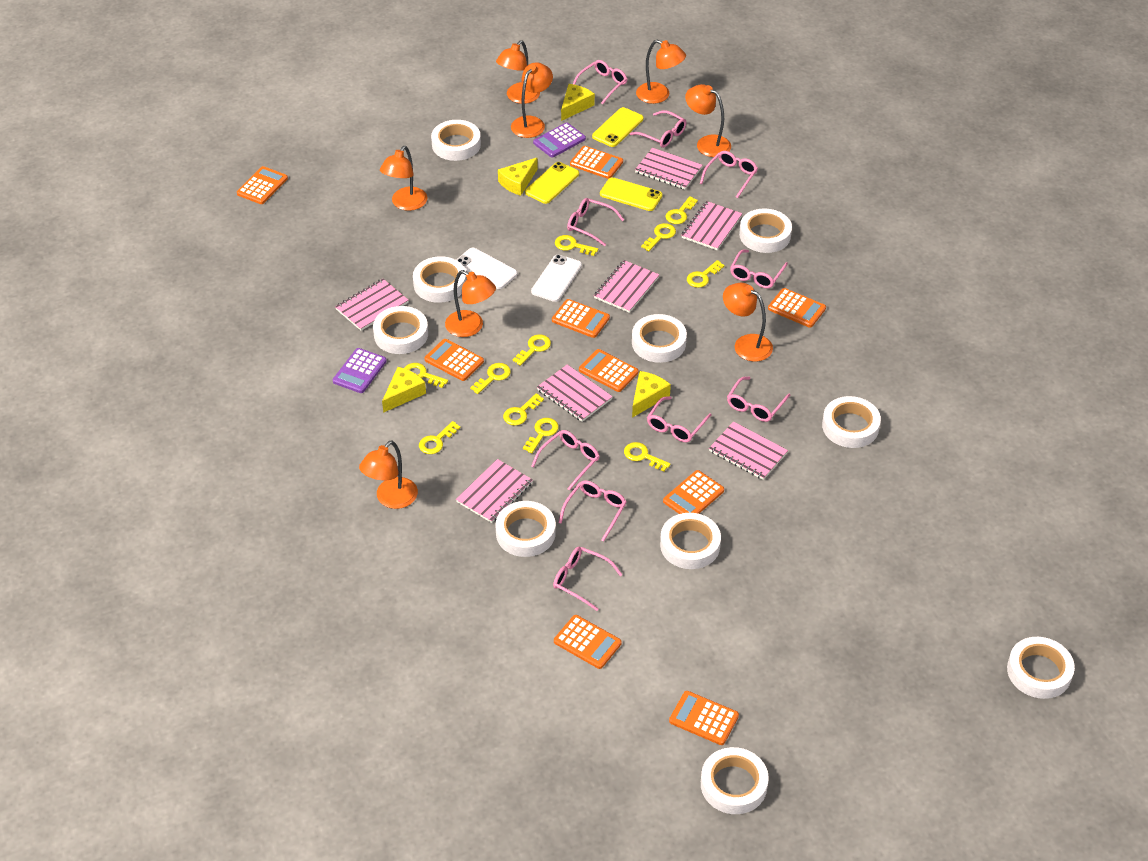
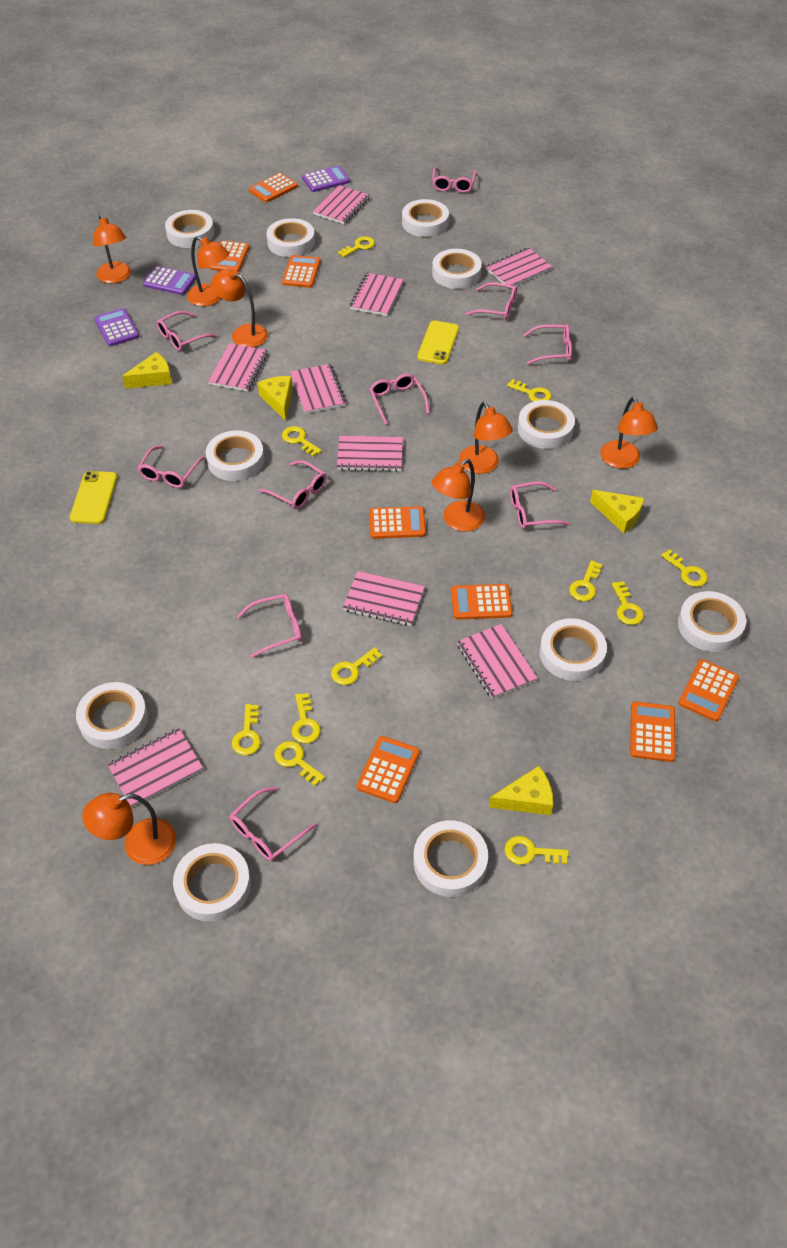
orange calculator: 9 -> 8
orange lamp: 8 -> 7
pink notebook: 7 -> 9
purple calculator: 2 -> 3
white phone: 2 -> 0
white tape: 10 -> 11
yellow phone: 3 -> 2

